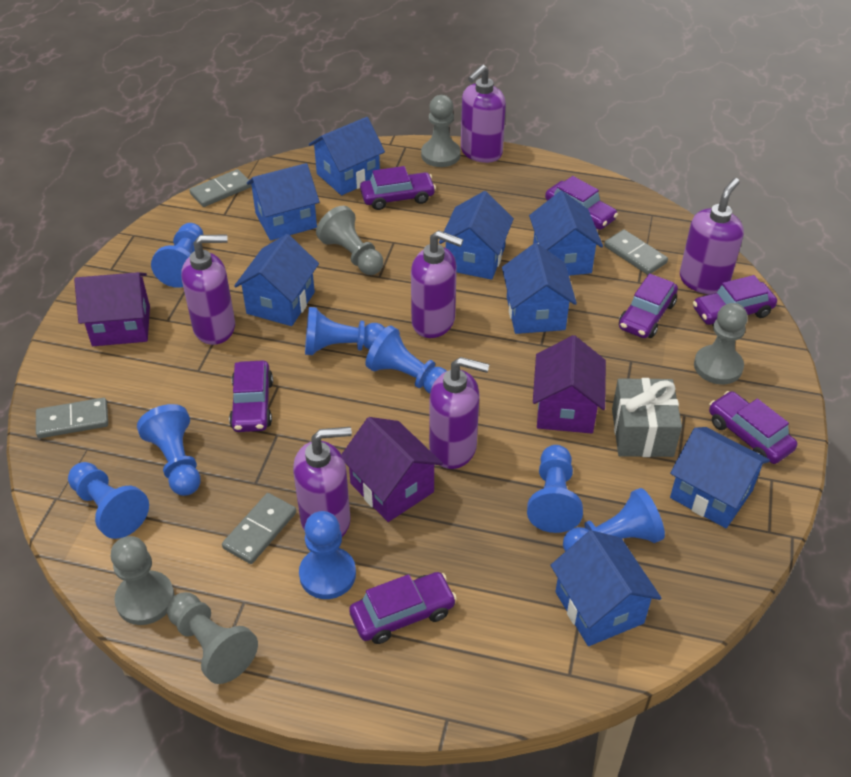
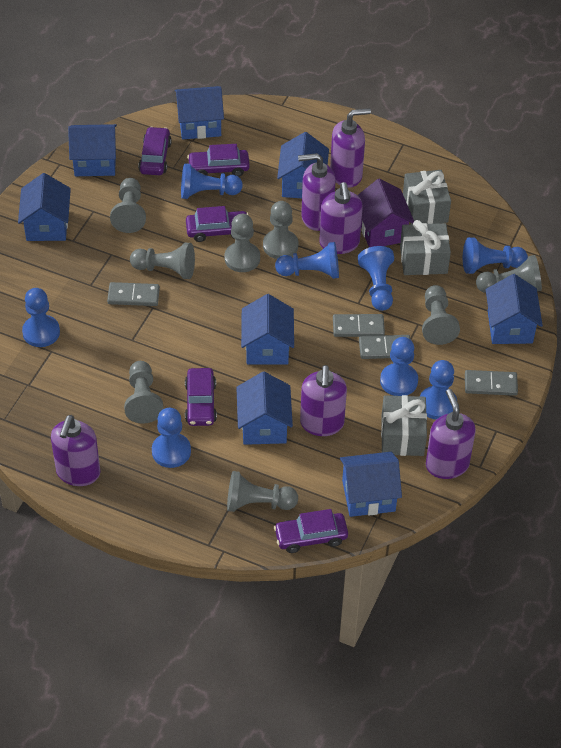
grey gift: 1 -> 3
grey pawn: 5 -> 8
purple car: 7 -> 5
purple house: 3 -> 1

